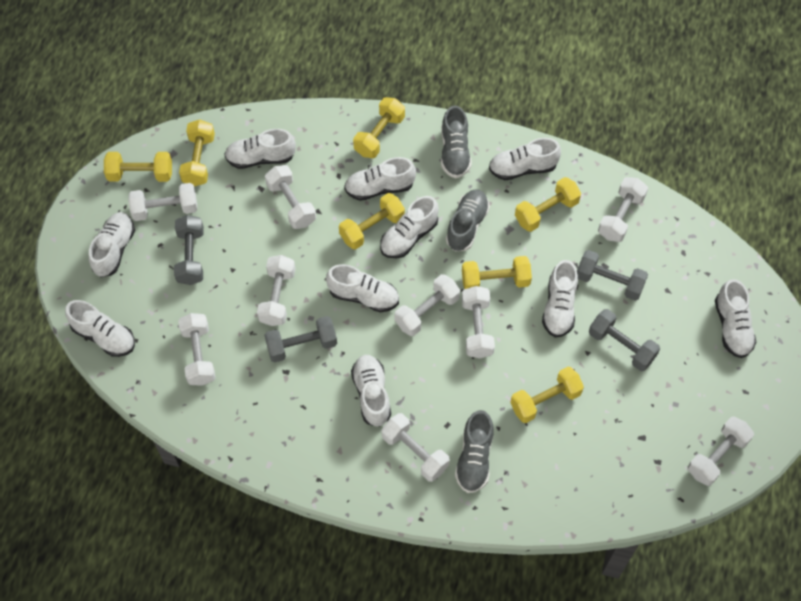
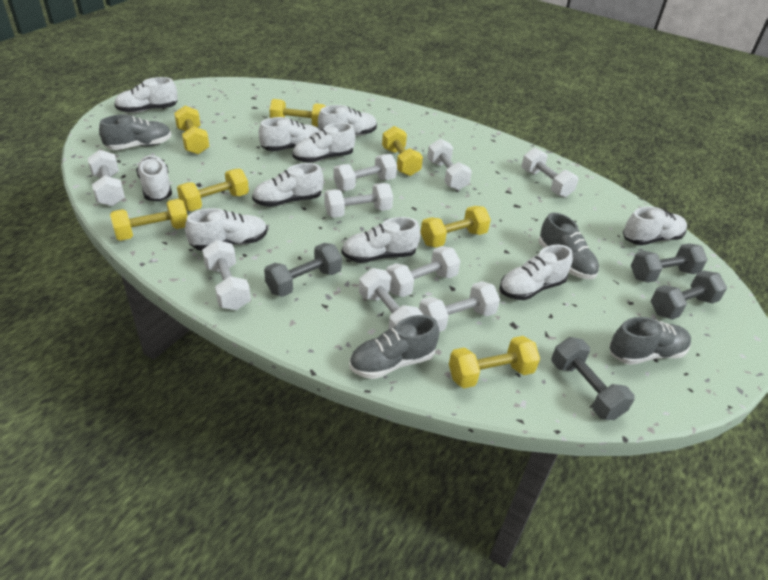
grey shoe: 3 -> 4

